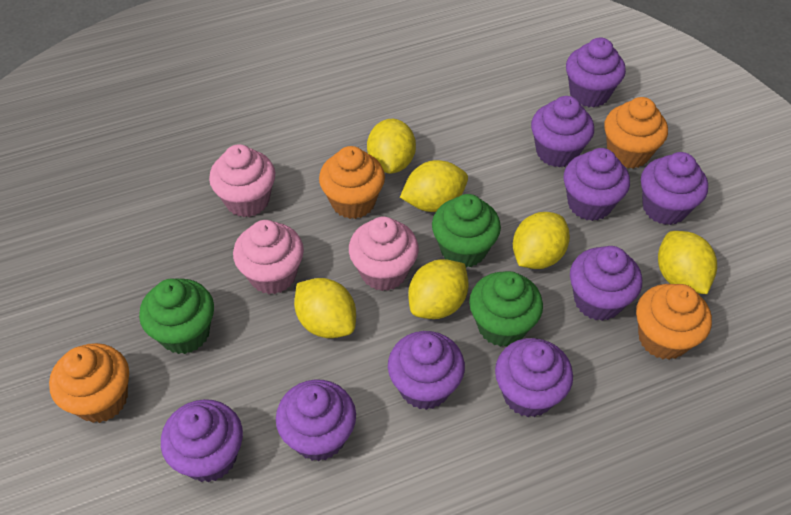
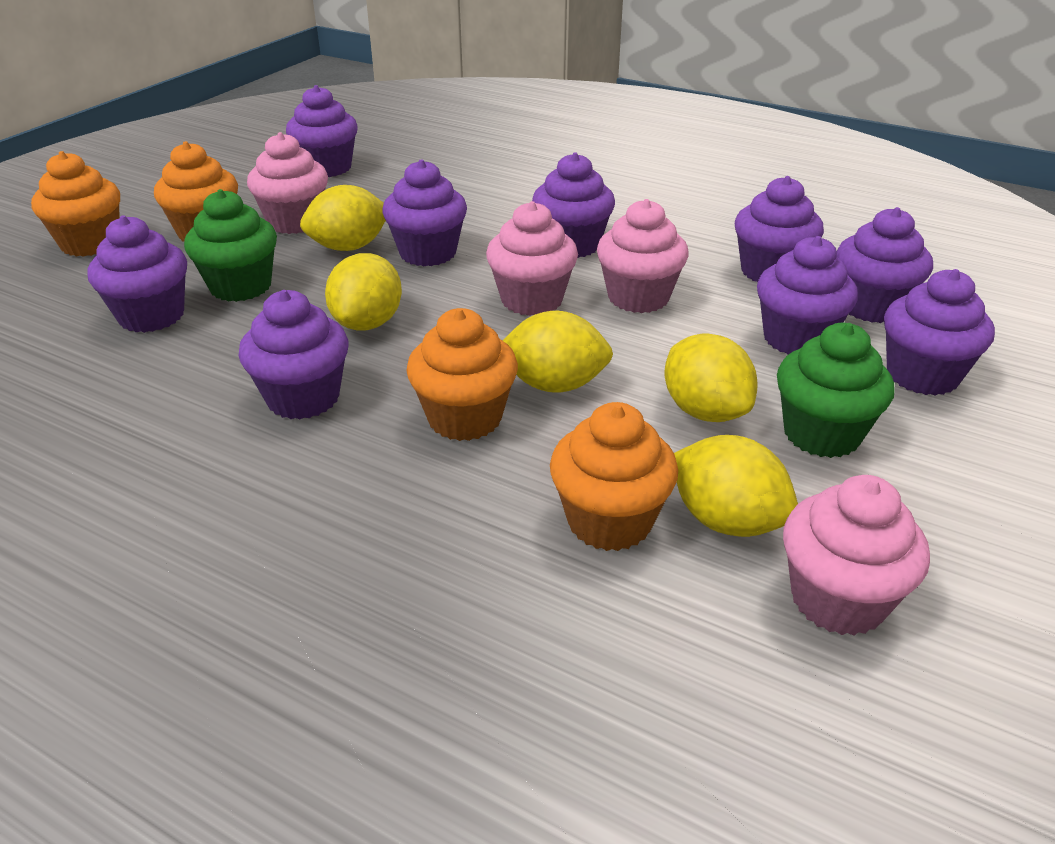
green cupcake: 3 -> 2
pink cupcake: 3 -> 4
yellow lemon: 6 -> 5

